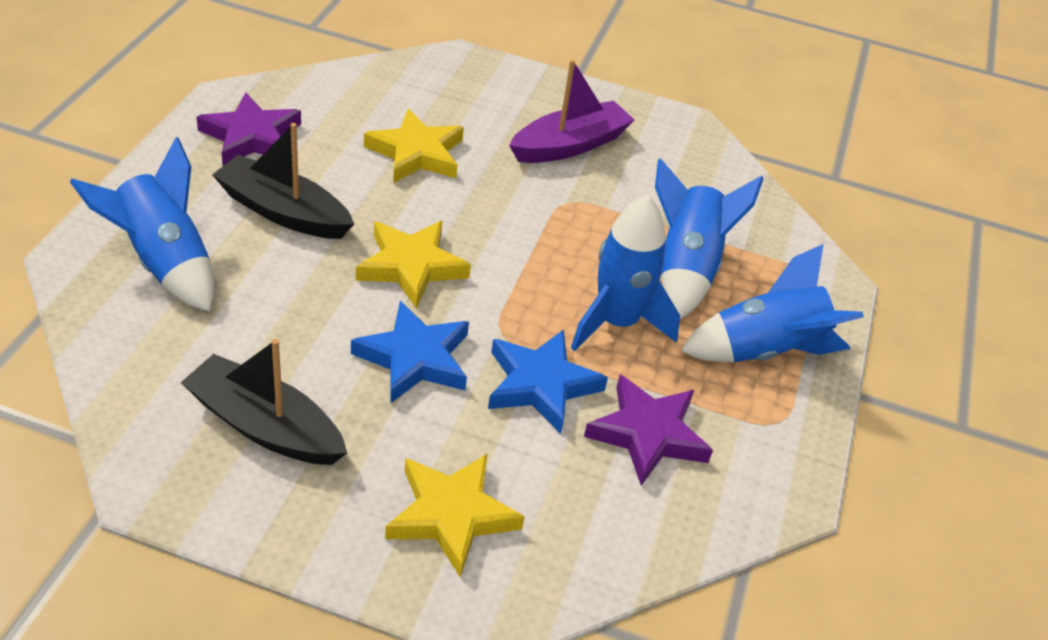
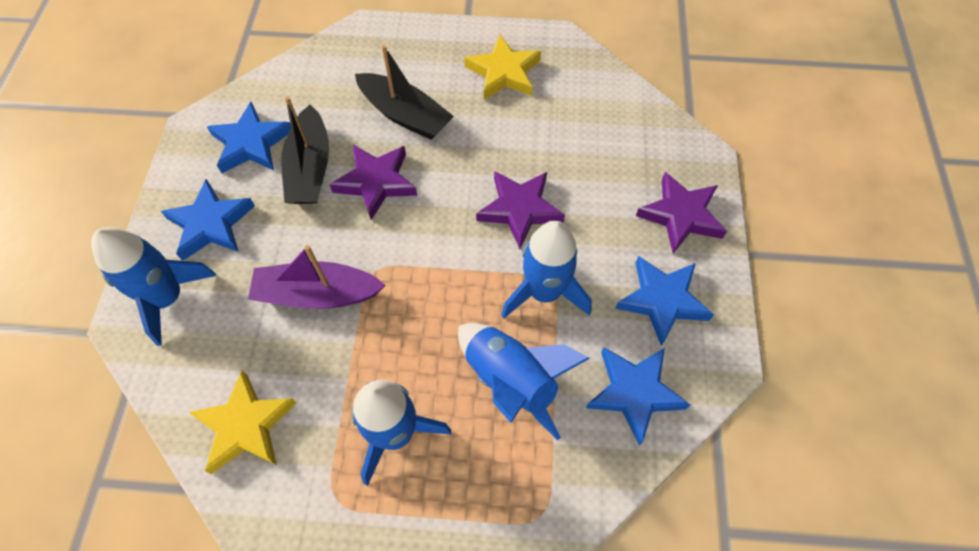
blue star: 2 -> 4
purple star: 2 -> 3
yellow star: 3 -> 2

